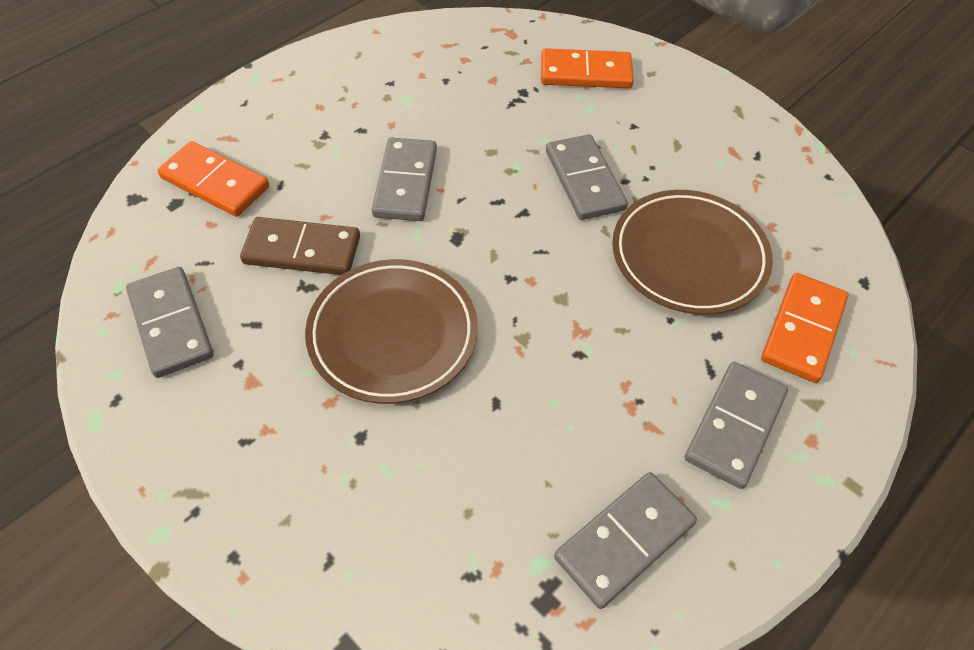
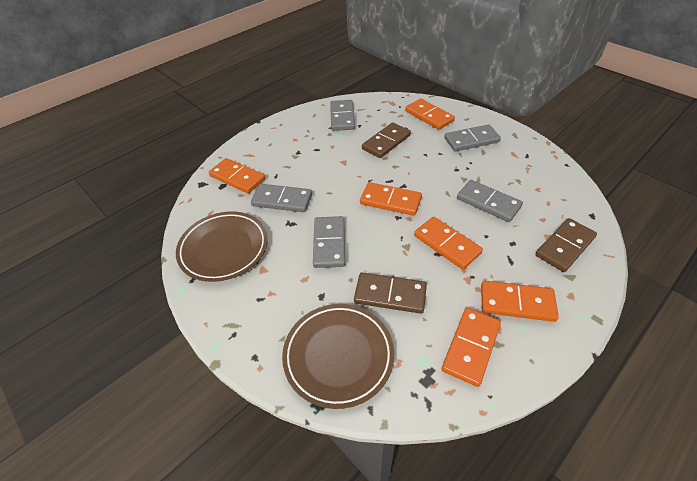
brown domino: 1 -> 3
orange domino: 3 -> 6

